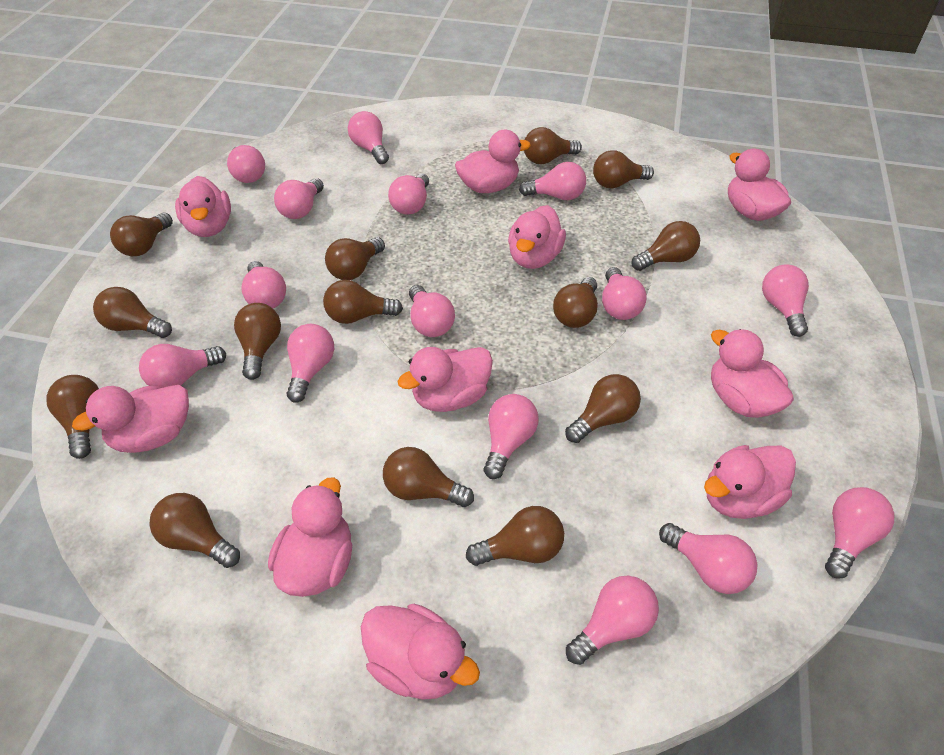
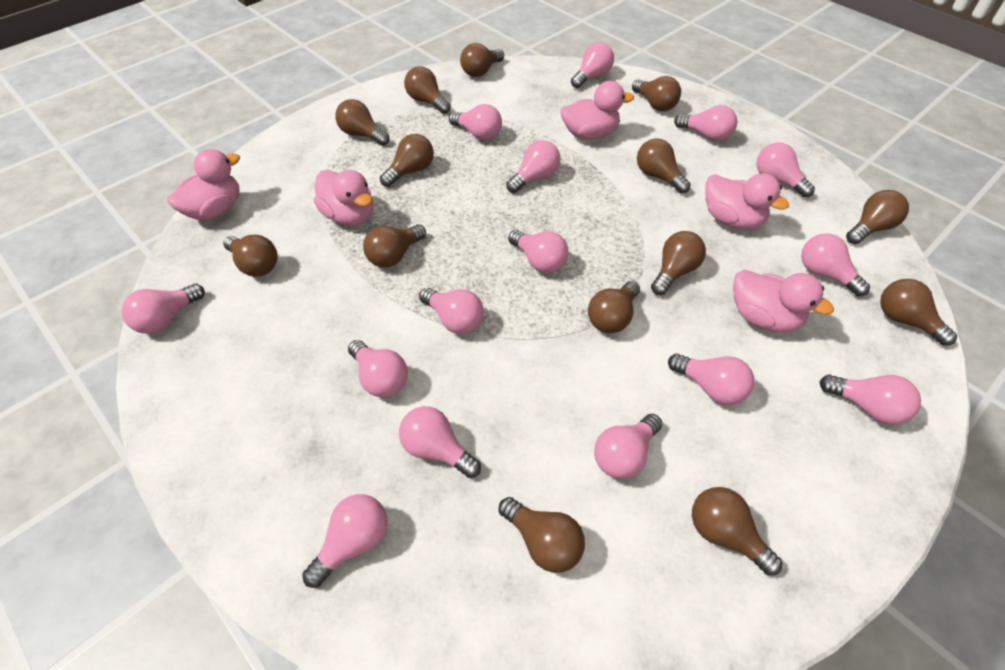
pink duck: 10 -> 5

